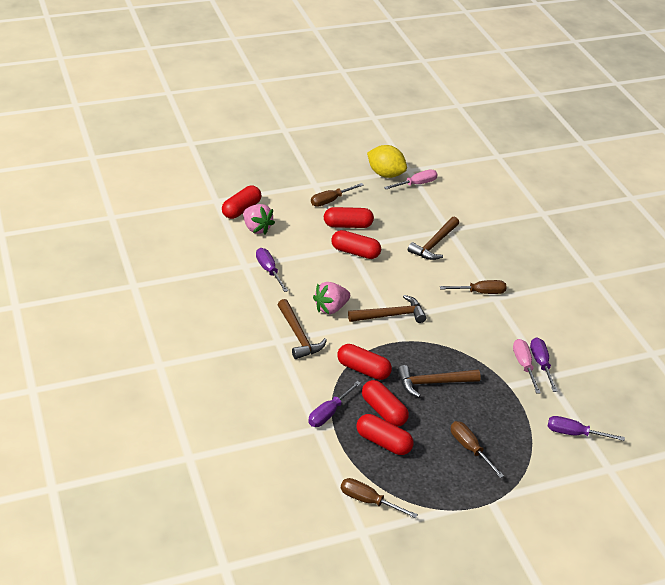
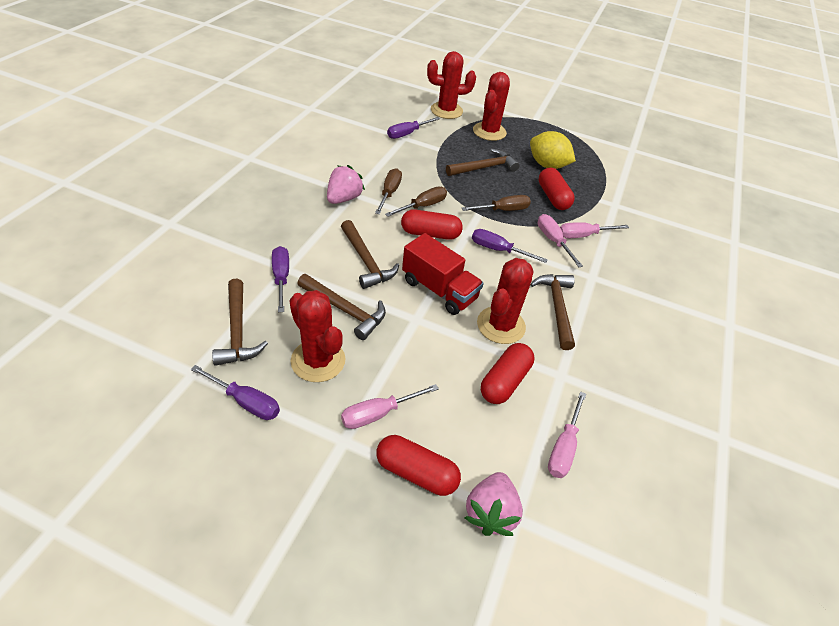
brown hammer: 4 -> 5
brown screwdriver: 4 -> 3
pink screwdriver: 2 -> 4
red cactus: 0 -> 4
red capsule: 6 -> 4
red truck: 0 -> 1

